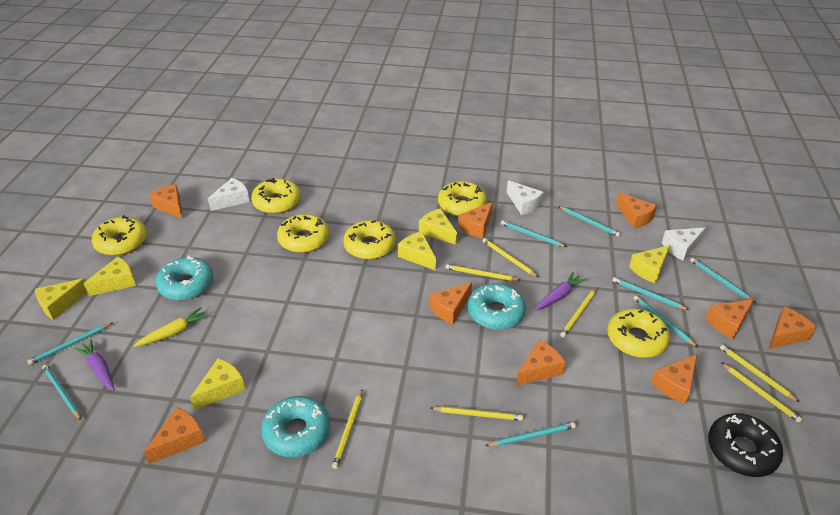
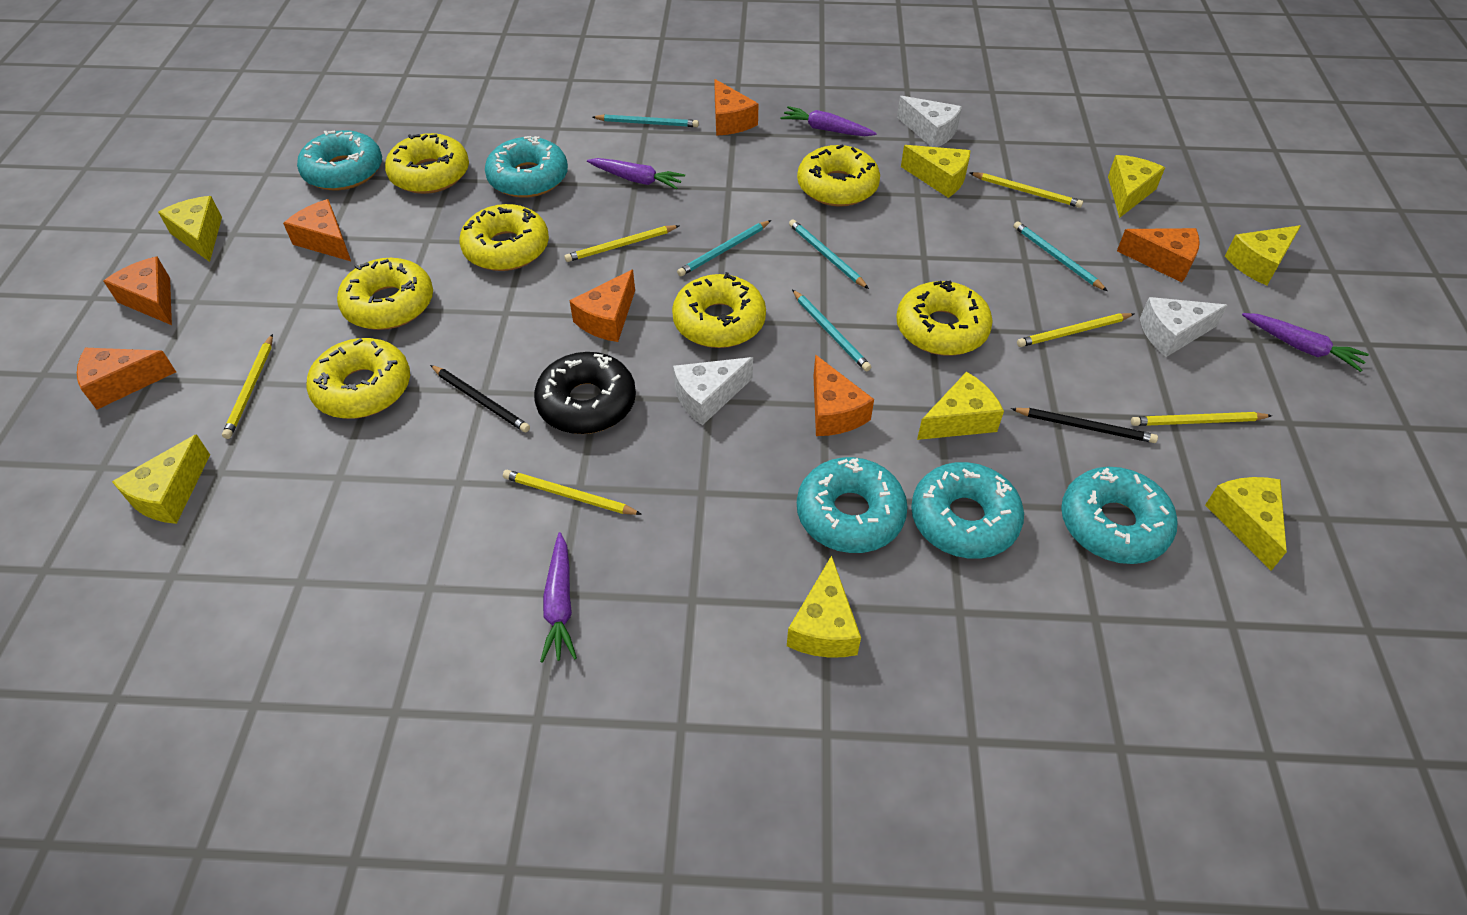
black pencil: 0 -> 2
orange cheese: 9 -> 7
purple carrot: 2 -> 4
turquoise donut: 3 -> 5
turquoise pencil: 8 -> 5
yellow carrot: 1 -> 0
yellow cheese: 6 -> 8
yellow donut: 6 -> 7
yellow pencil: 7 -> 6

